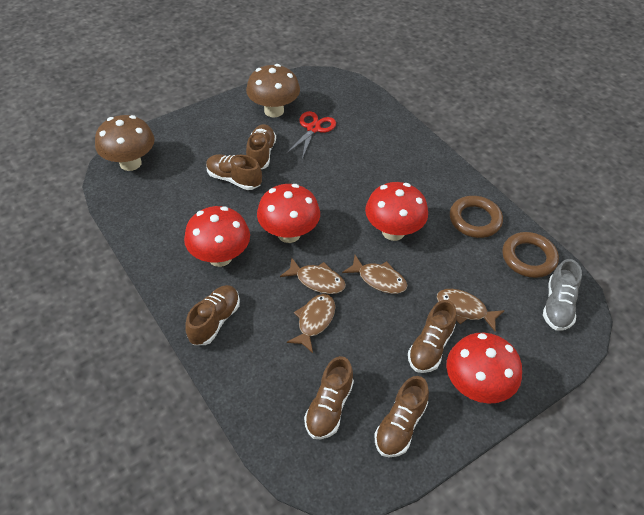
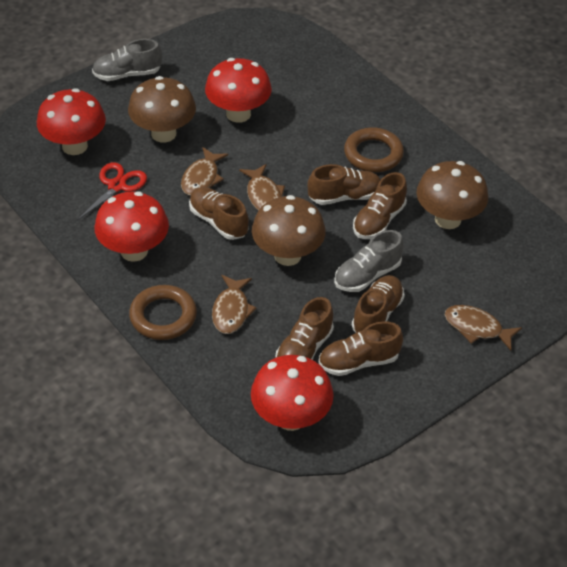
brown mushroom: 2 -> 3
grey shoe: 1 -> 2

